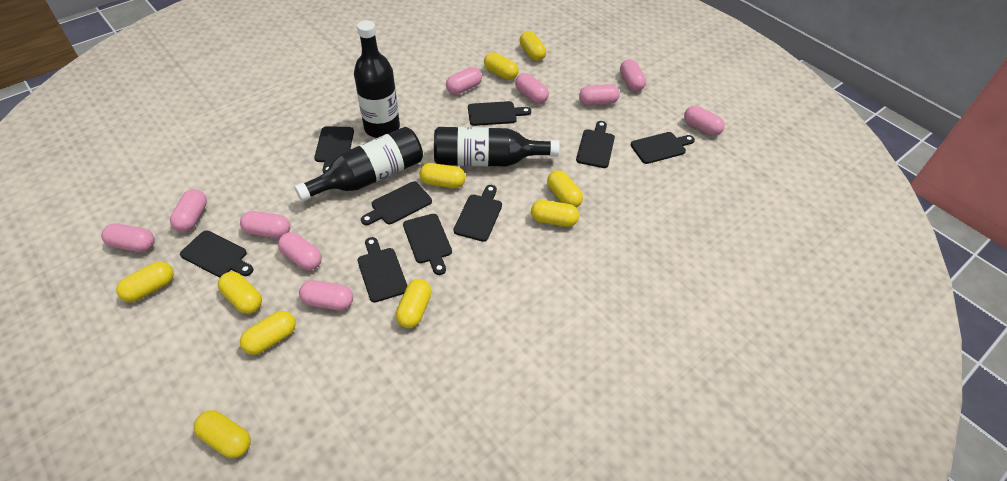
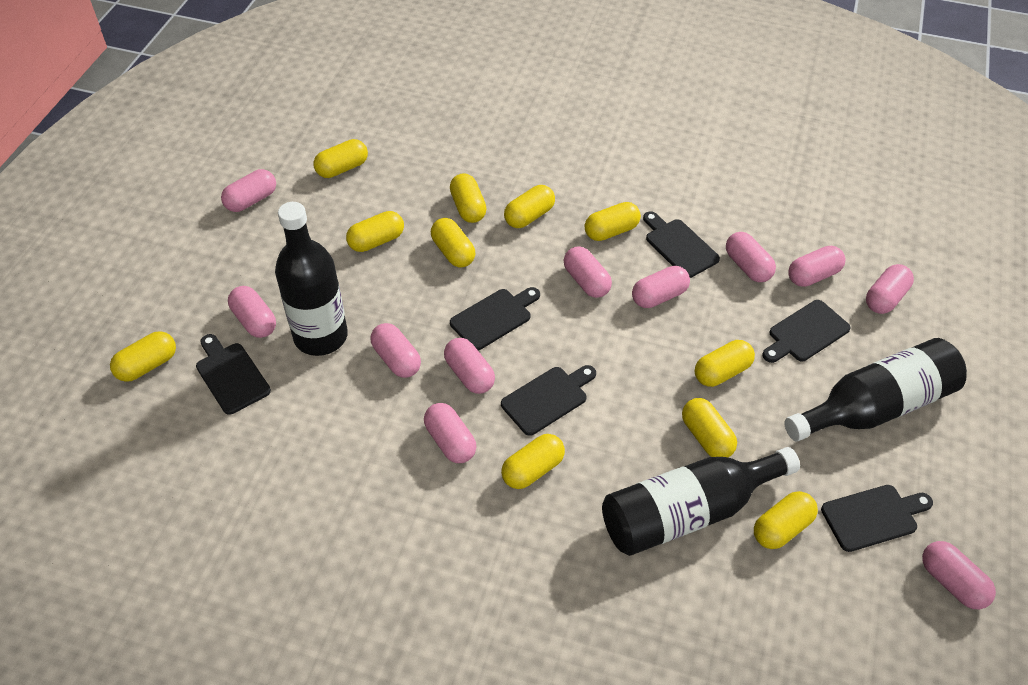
black cutting board: 9 -> 6
pink capsule: 10 -> 11
yellow capsule: 10 -> 11

